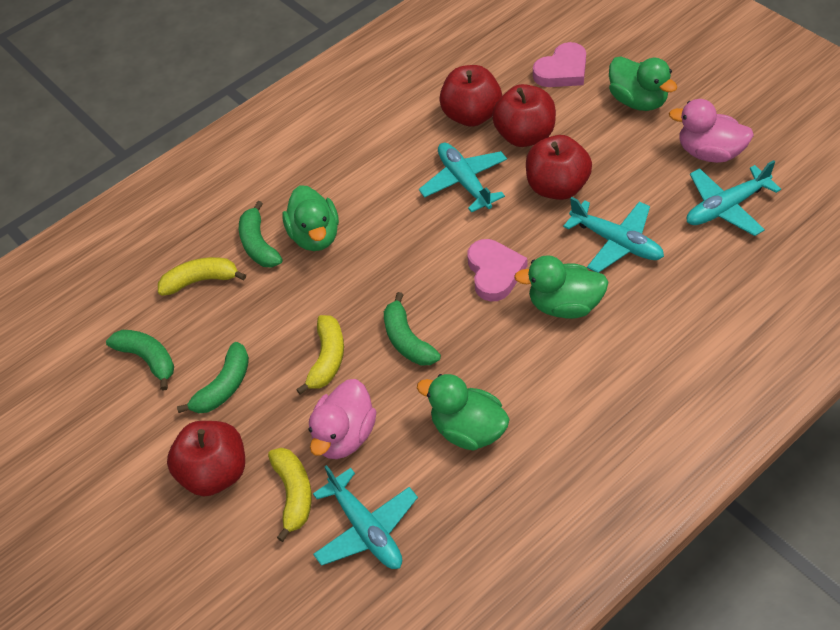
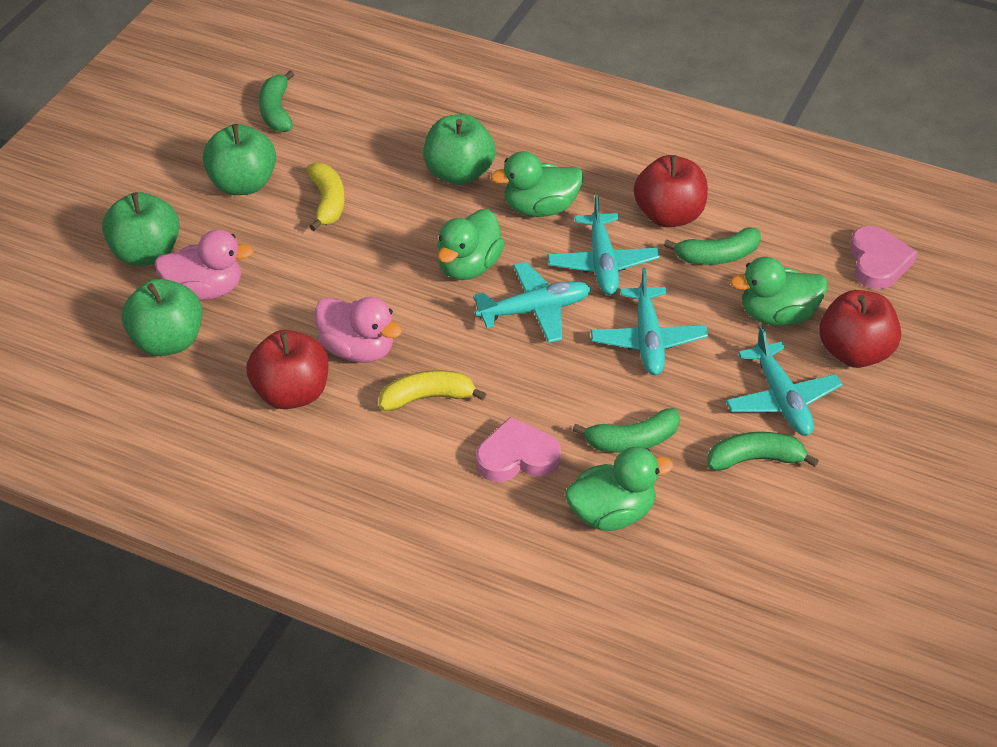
green apple: 0 -> 4
red apple: 4 -> 3
yellow banana: 3 -> 2

